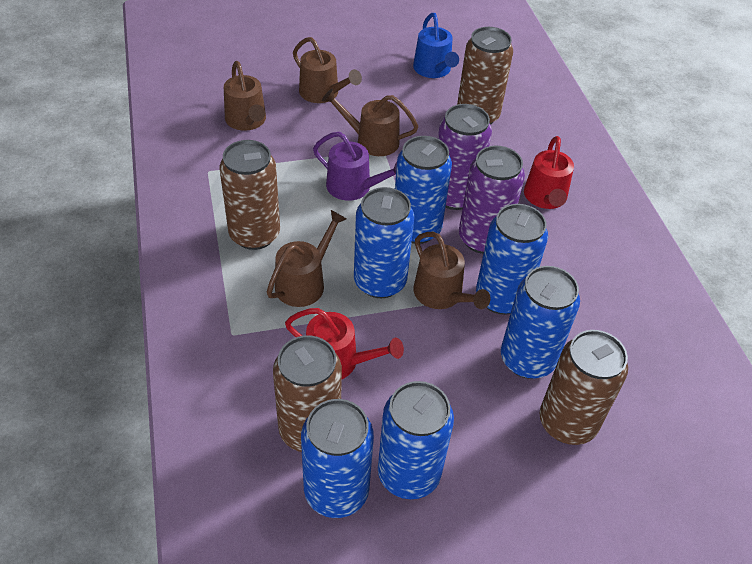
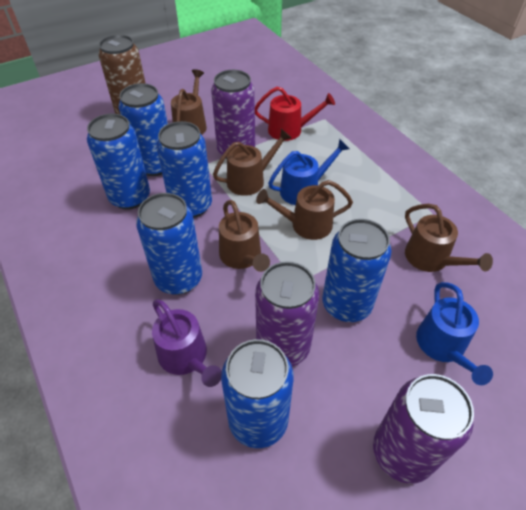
blue watering can: 1 -> 2
brown can: 4 -> 1
purple can: 2 -> 3
red watering can: 2 -> 1

